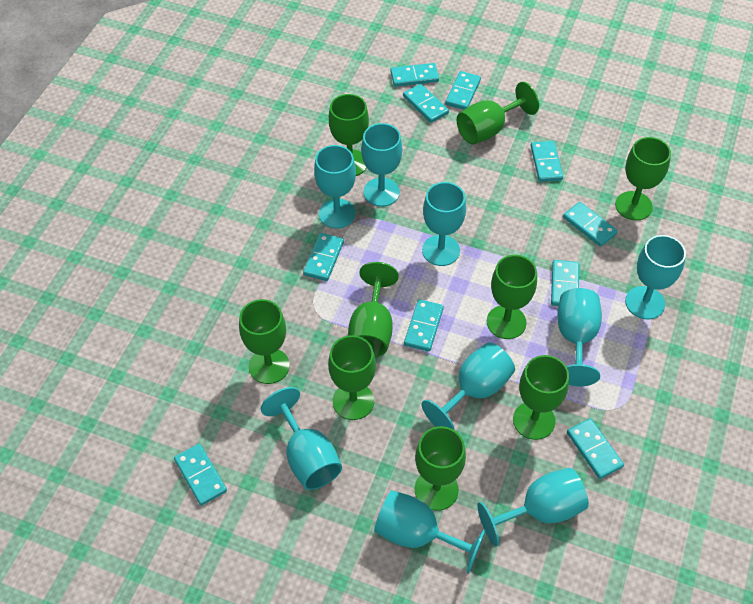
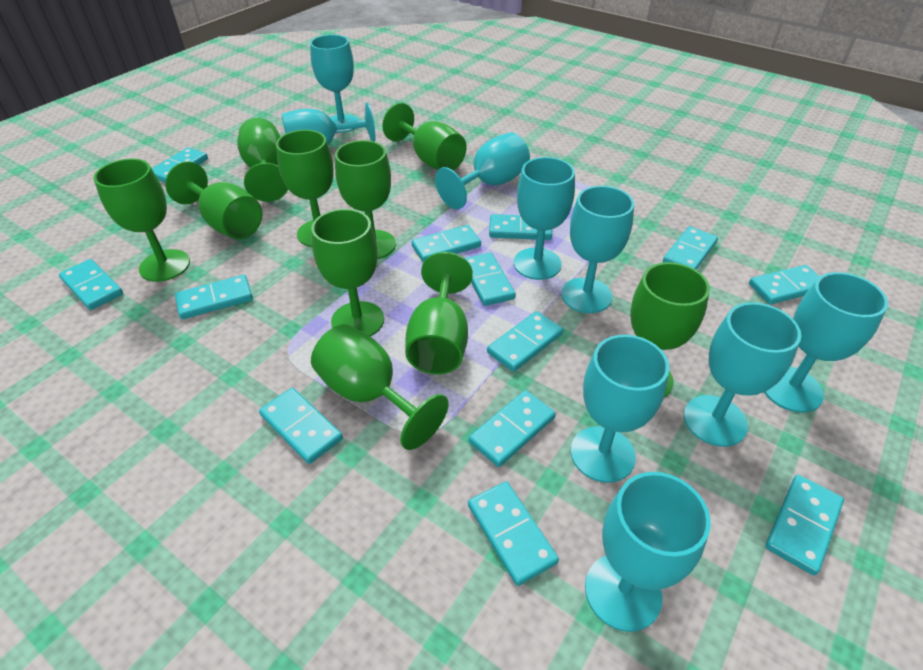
green goblet: 9 -> 10
turquoise domino: 10 -> 13

